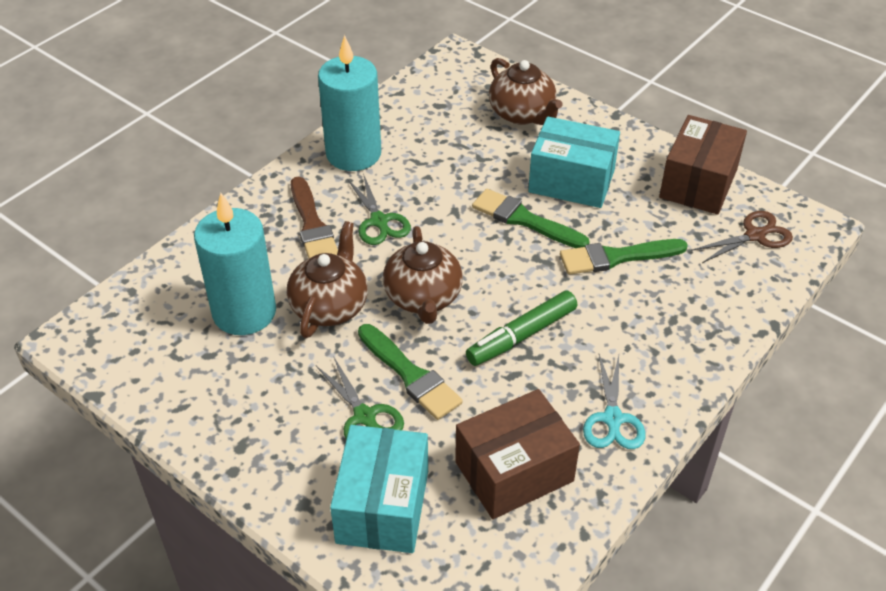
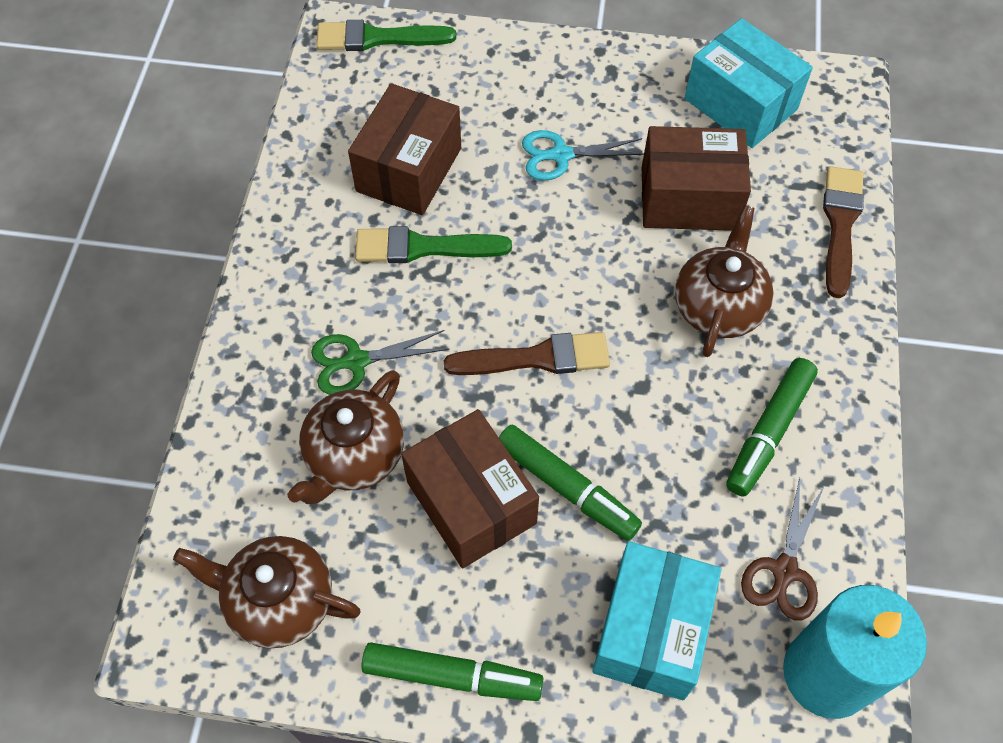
brown box: 2 -> 3
brown brush: 1 -> 2
green brush: 3 -> 2
green marker: 1 -> 3
green scissors: 2 -> 1
turquoise candle: 2 -> 1

